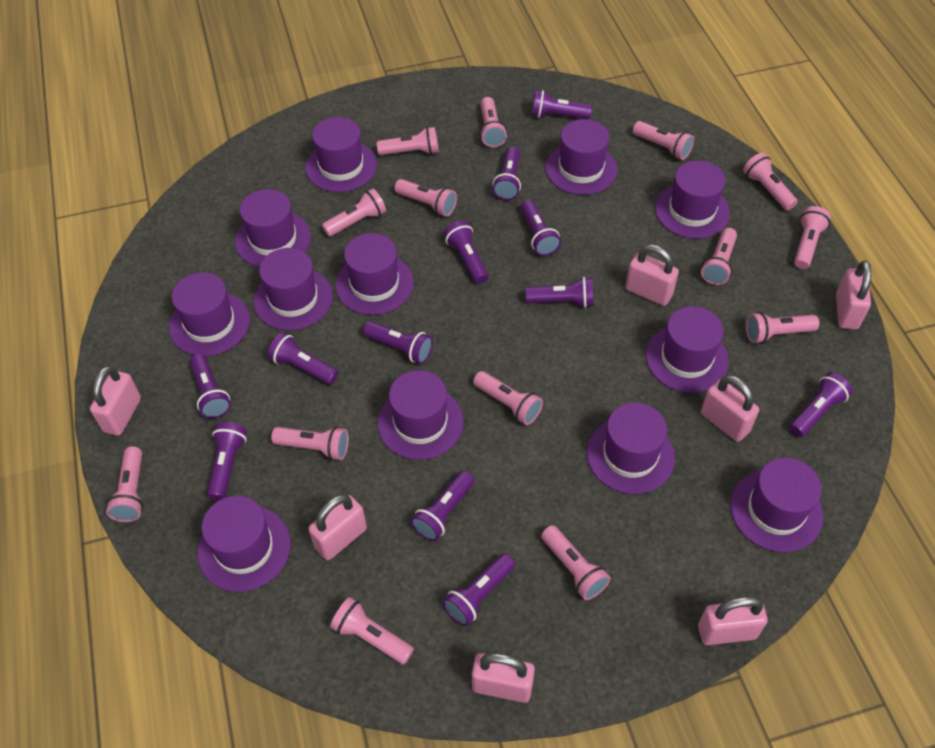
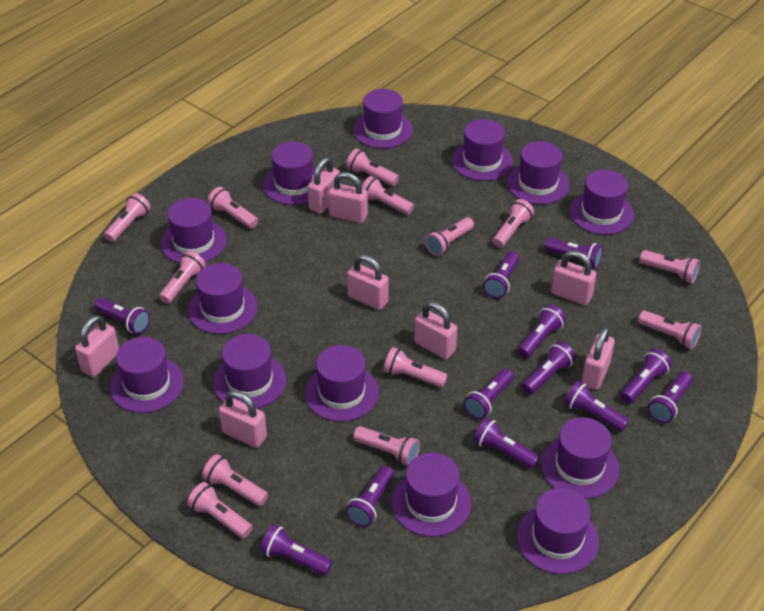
pink flashlight: 14 -> 13
pink padlock: 7 -> 8
purple hat: 12 -> 13

